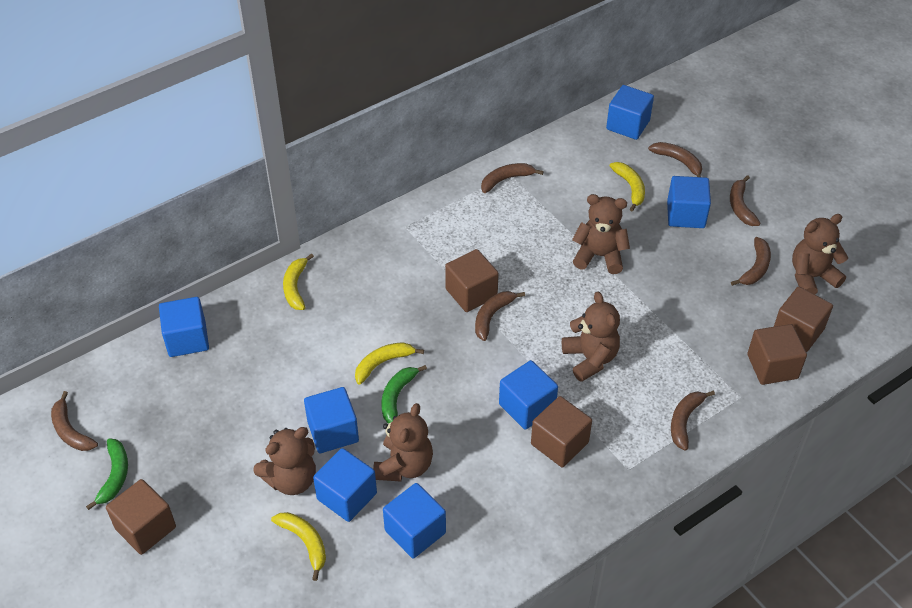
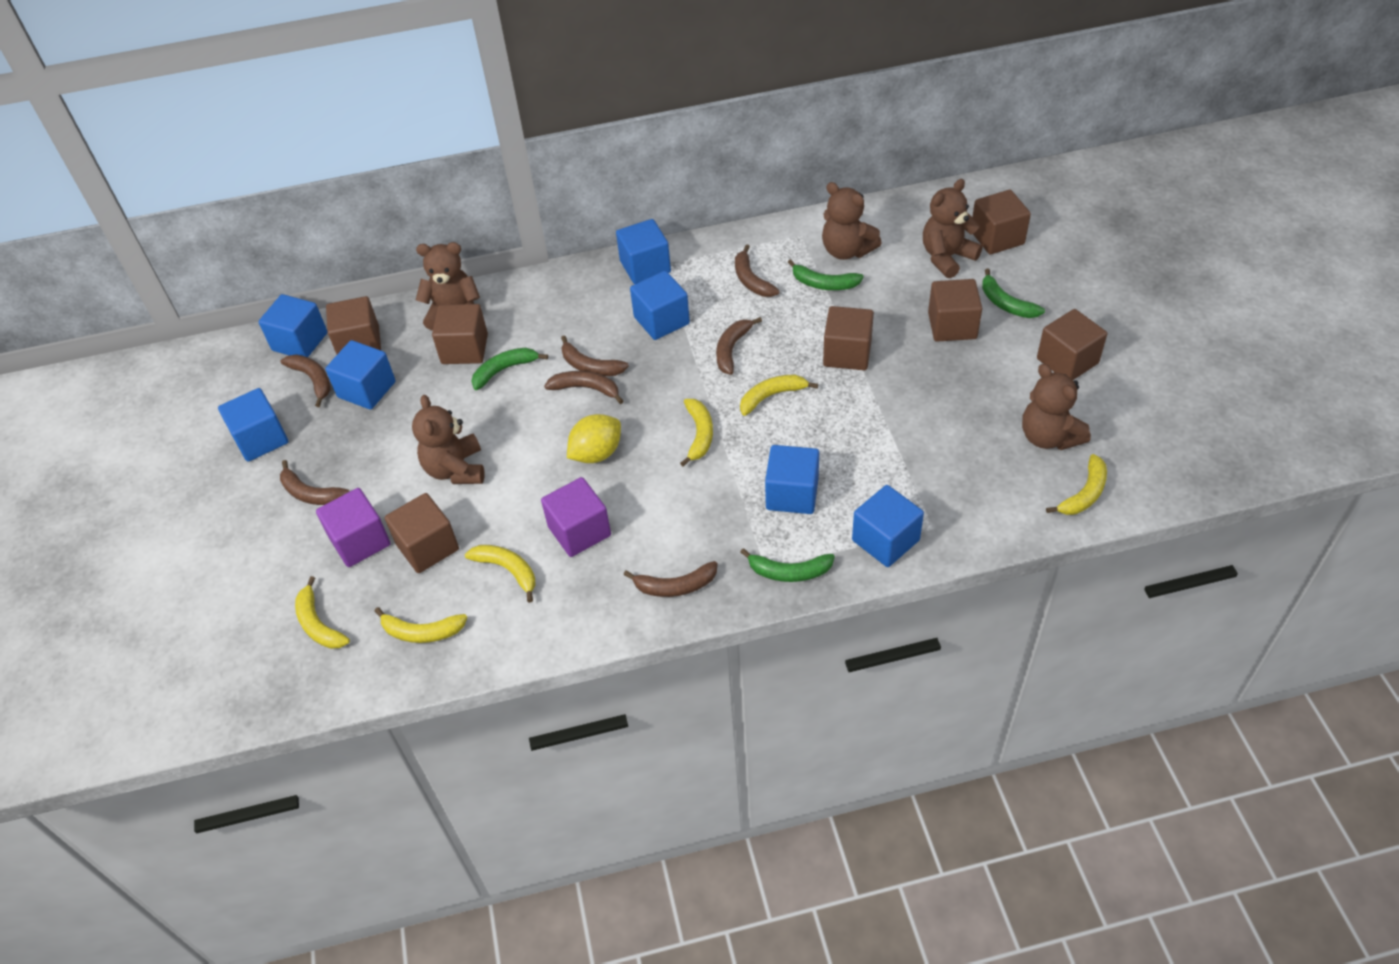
brown cube: 5 -> 7
green banana: 2 -> 4
purple cube: 0 -> 2
yellow banana: 4 -> 6
yellow lemon: 0 -> 1

